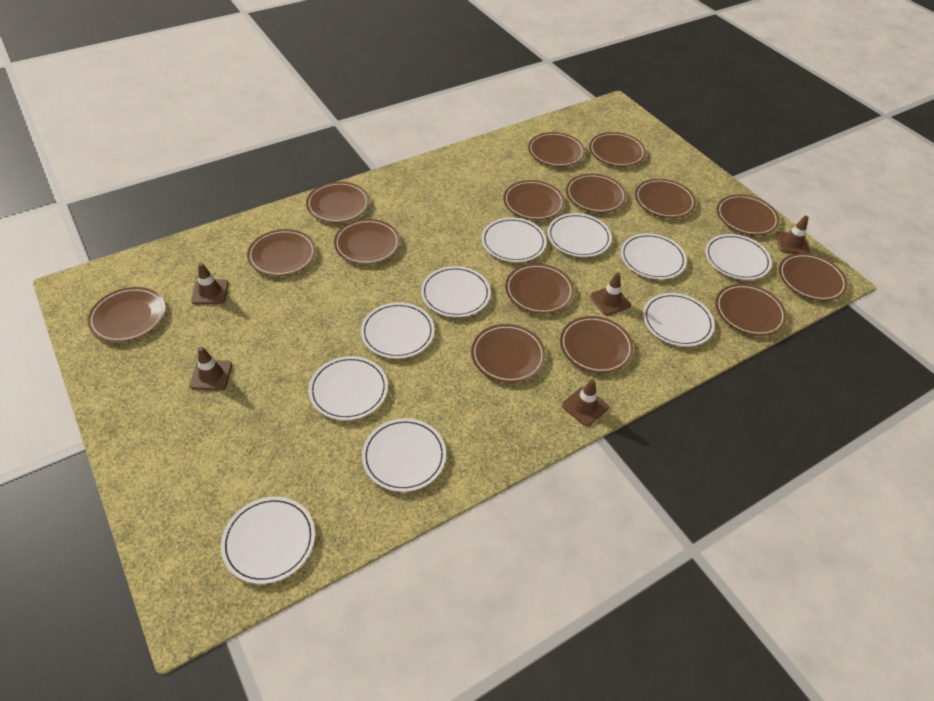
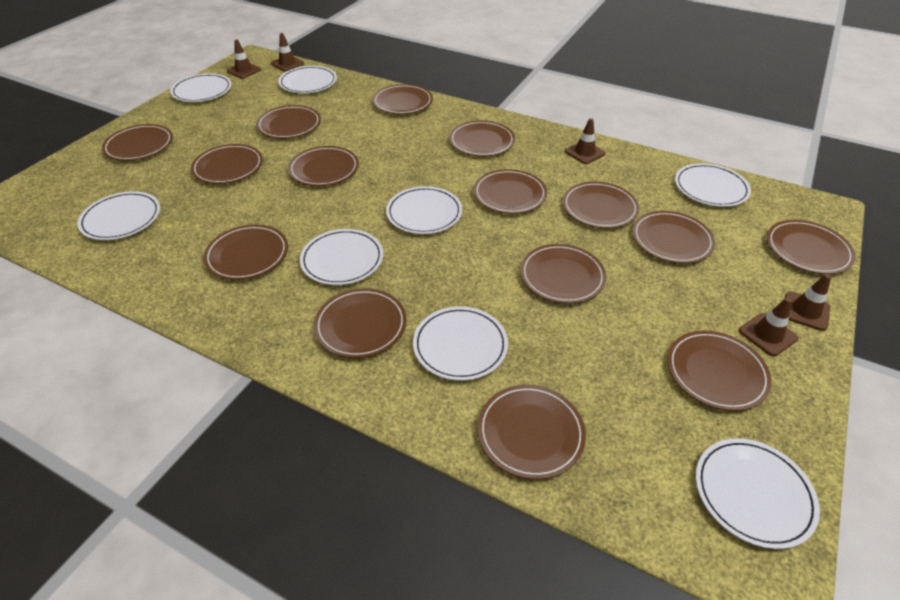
white plate: 10 -> 8

